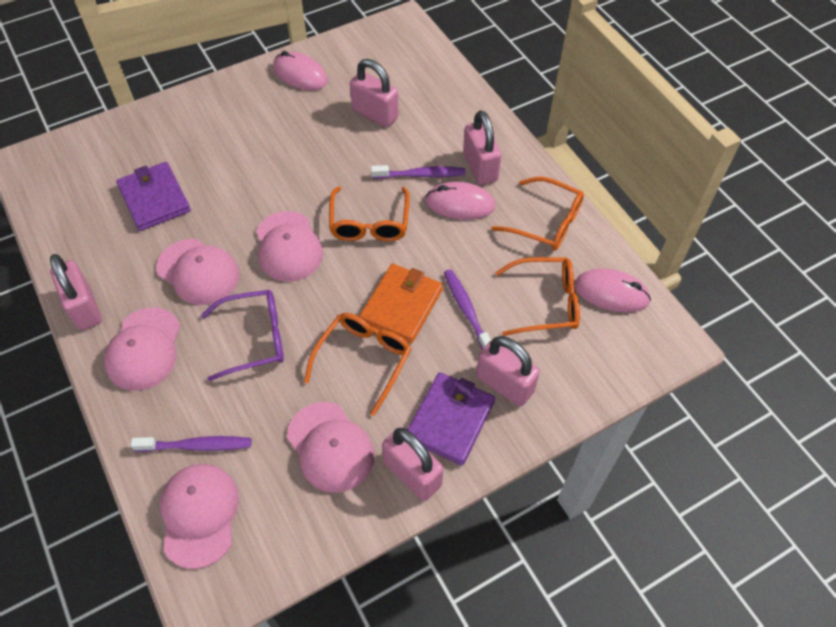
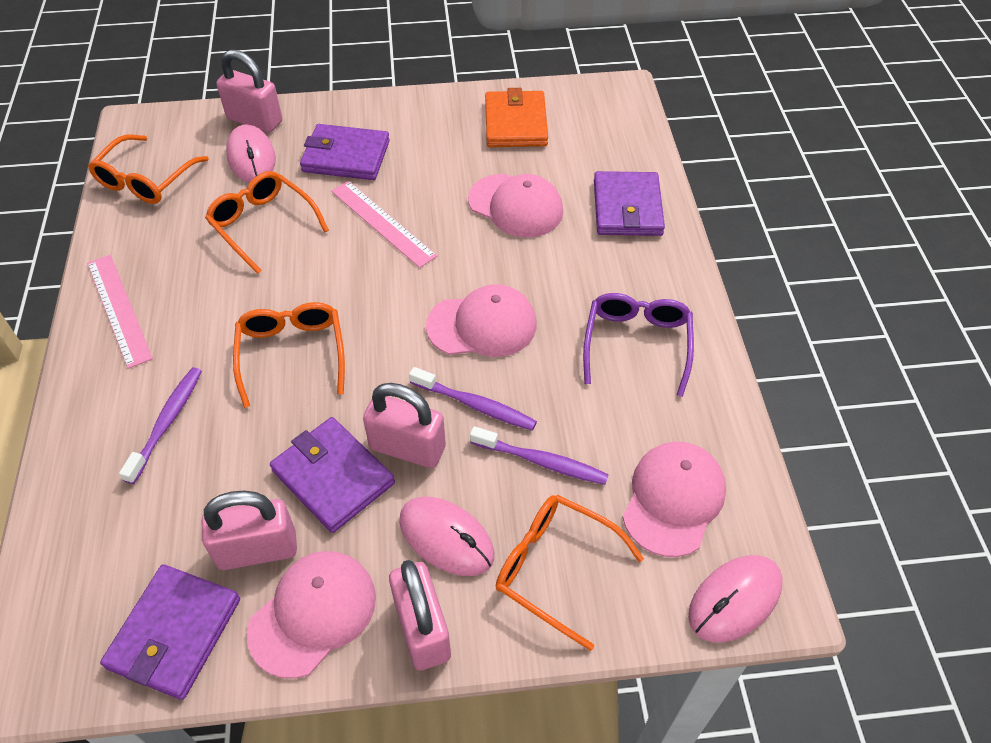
pink cap: 5 -> 4
pink padlock: 5 -> 4
pink ruler: 0 -> 2
purple wallet: 2 -> 4

